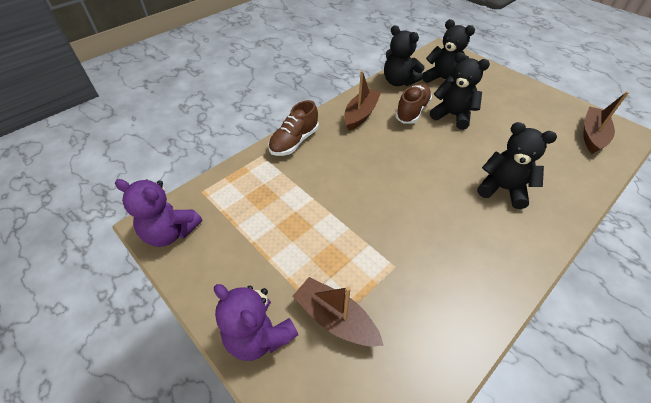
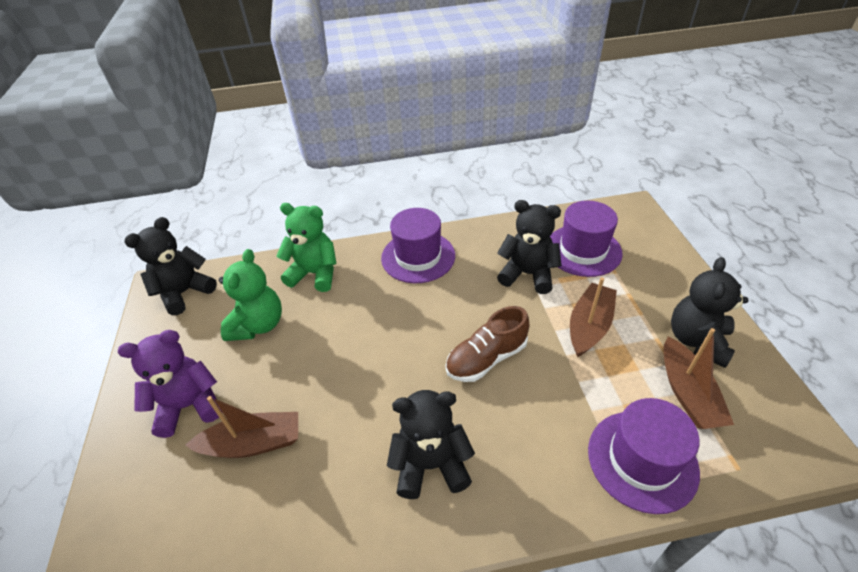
brown shoe: 2 -> 1
green teddy bear: 0 -> 2
purple hat: 0 -> 3
purple teddy bear: 2 -> 1

